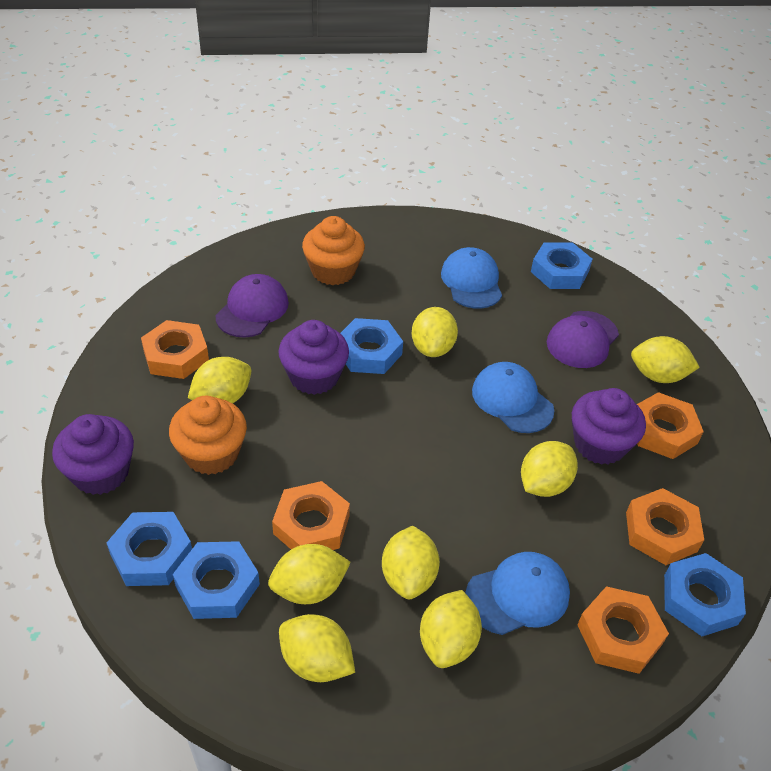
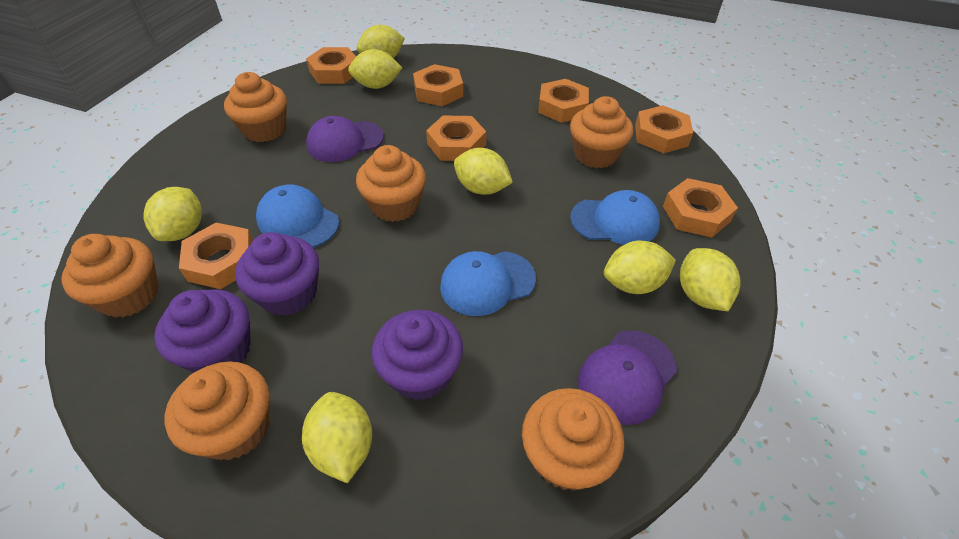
blue nut: 5 -> 0
orange cupcake: 2 -> 6
orange nut: 5 -> 7
yellow lemon: 8 -> 7

